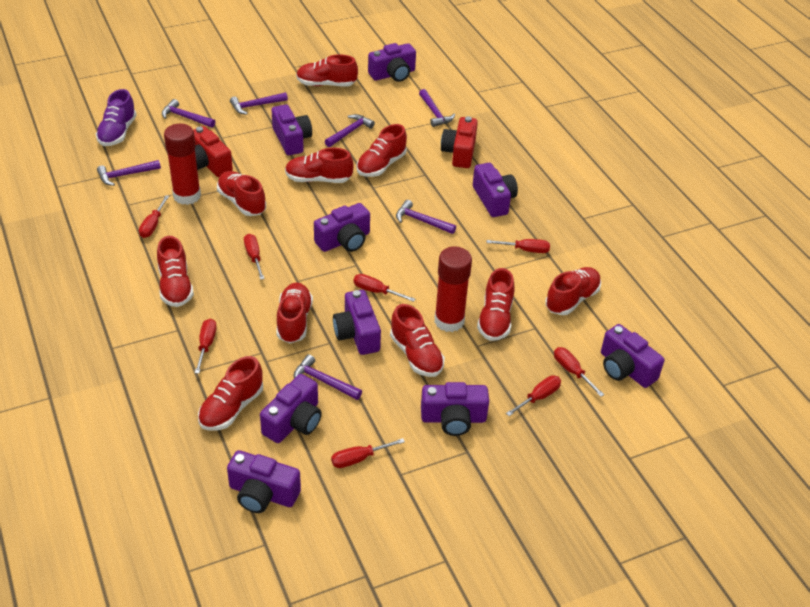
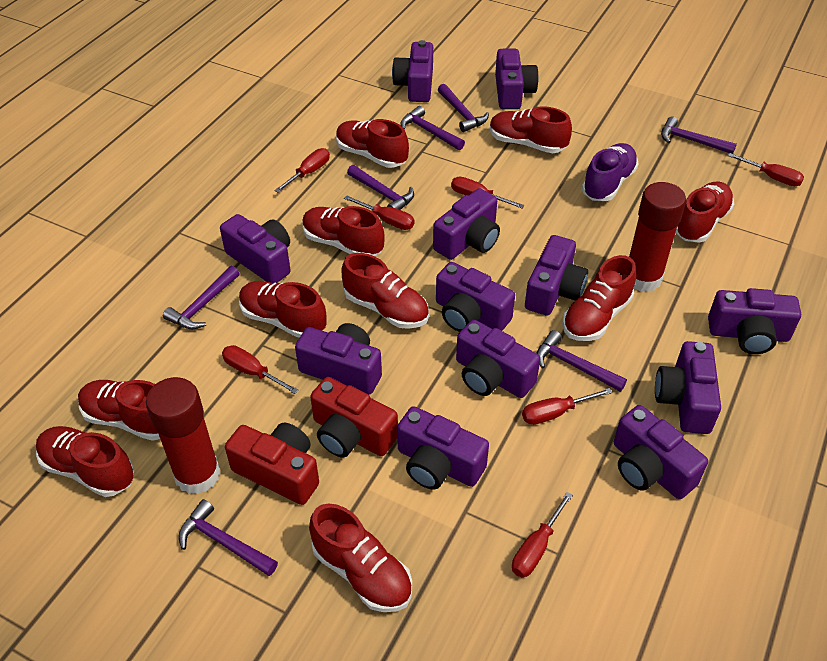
purple camera: 9 -> 12
red screwdriver: 8 -> 7

